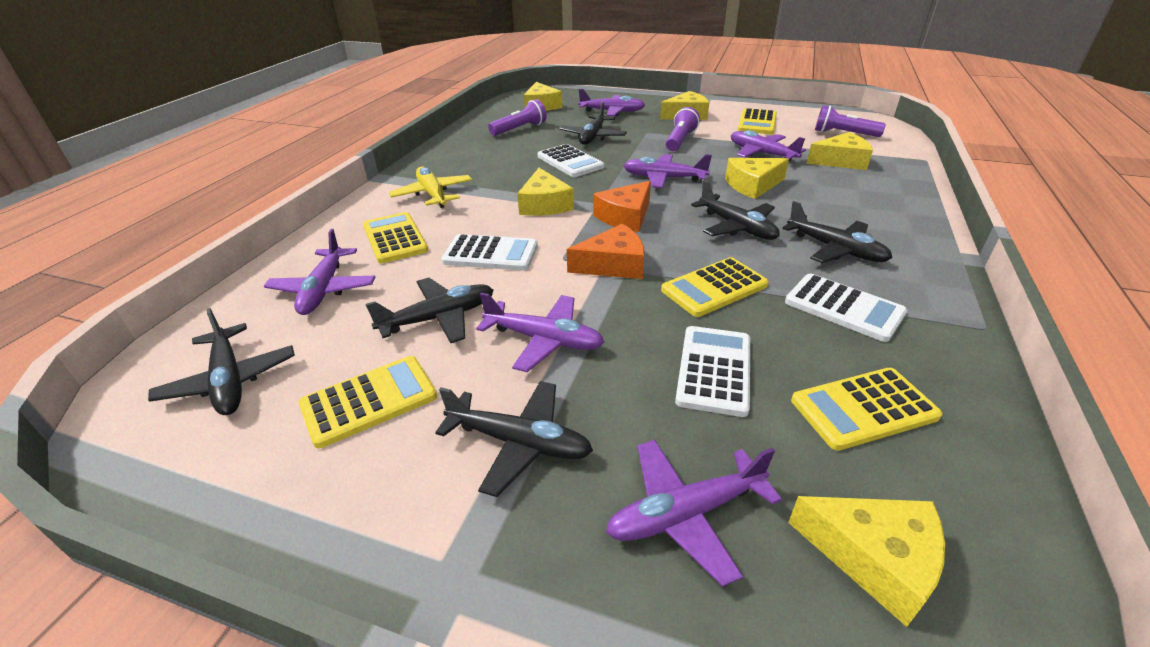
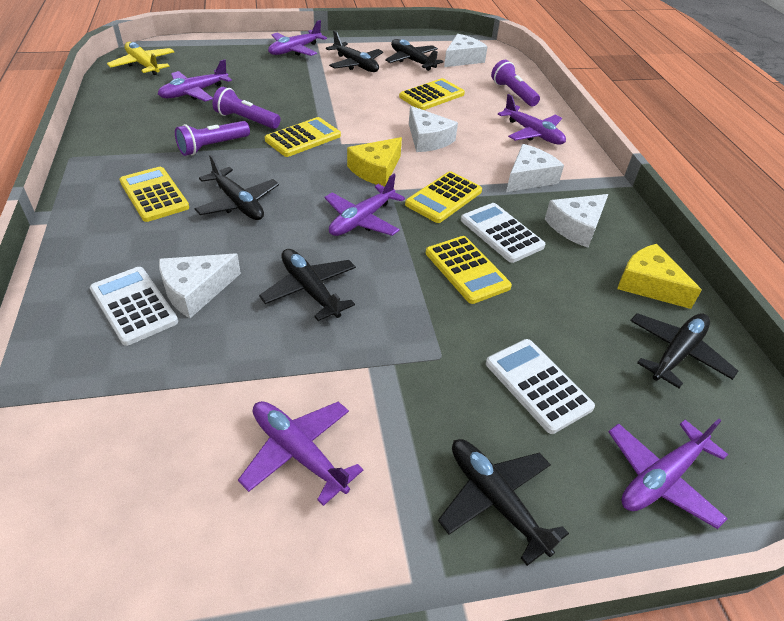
orange cheese: 2 -> 0
white calculator: 4 -> 3
white cheese: 0 -> 5
yellow cheese: 6 -> 2

